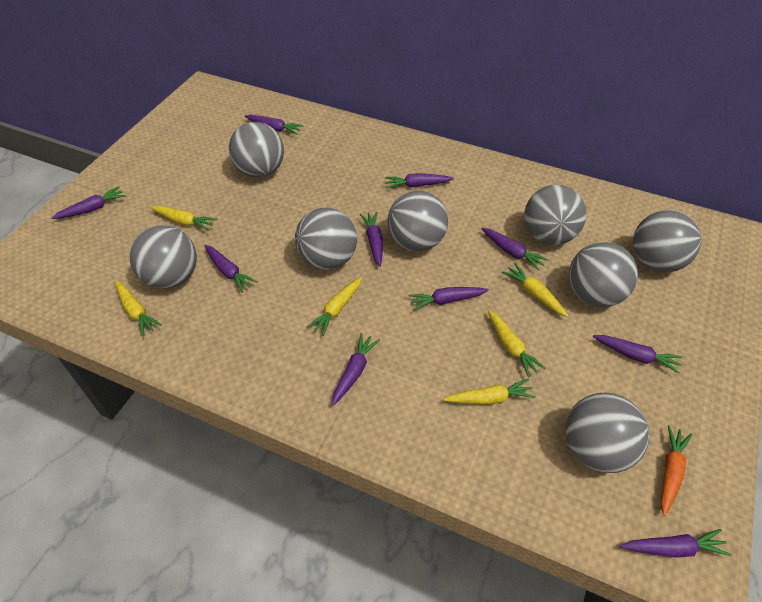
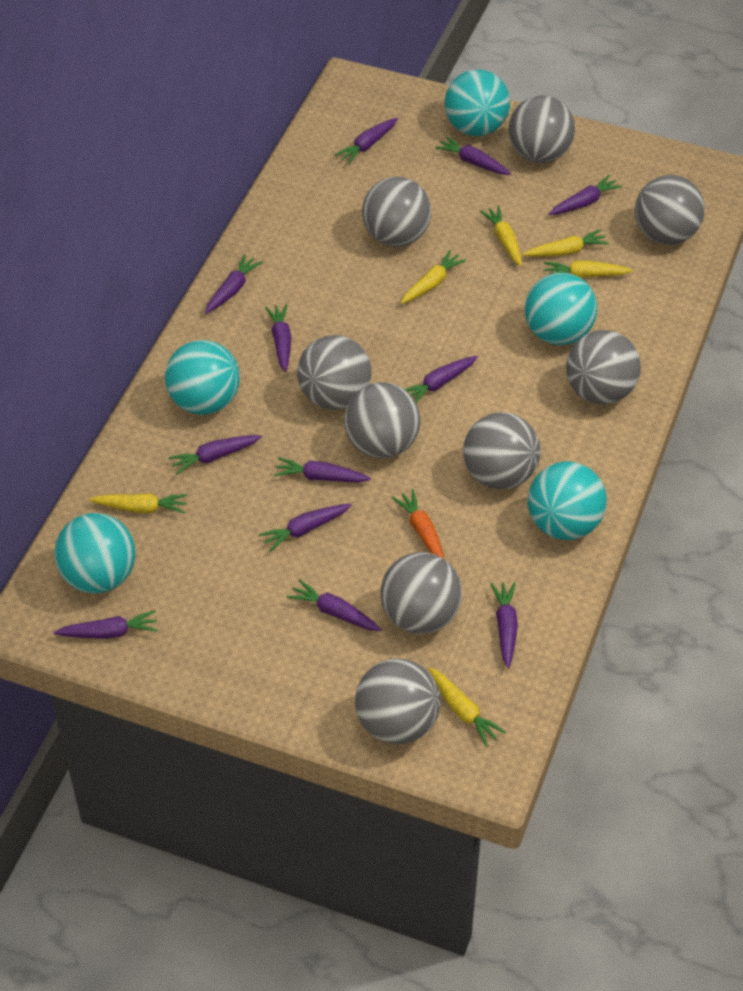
grey ball: 8 -> 9
purple carrot: 10 -> 12
turquoise ball: 0 -> 5

